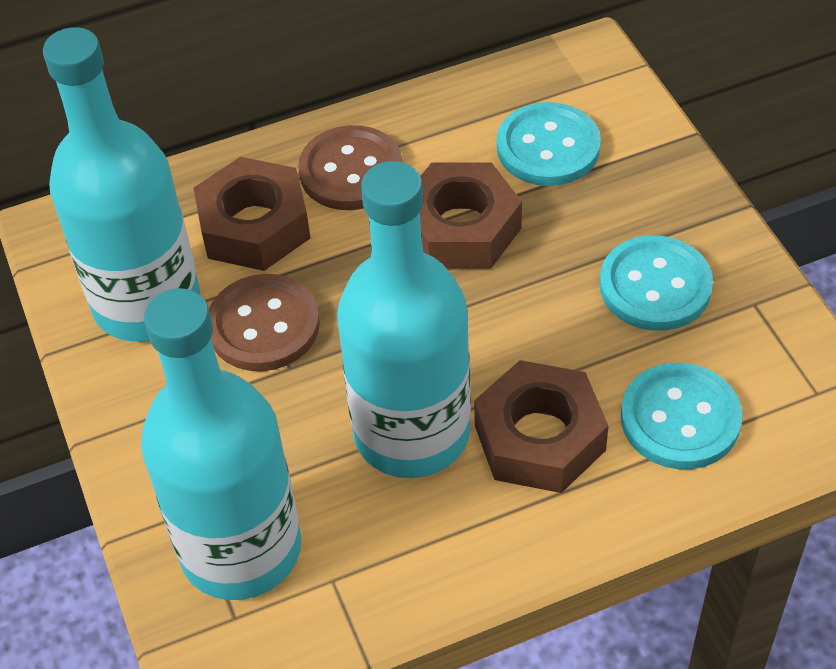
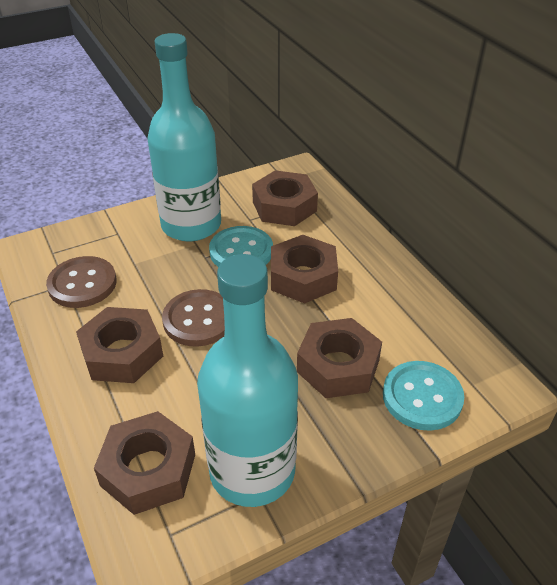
brown nut: 3 -> 5
turquoise bottle: 3 -> 2
turquoise button: 3 -> 2

